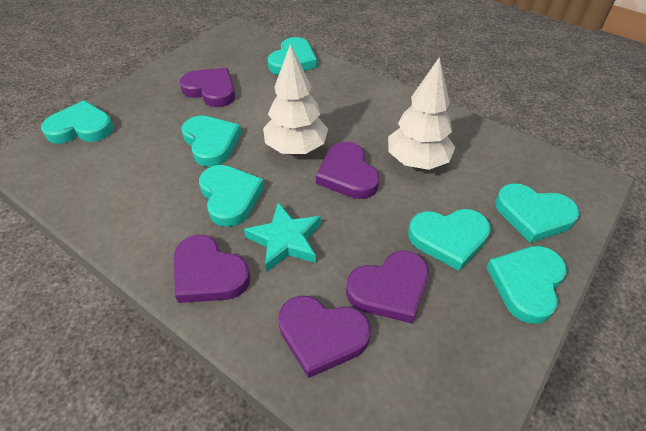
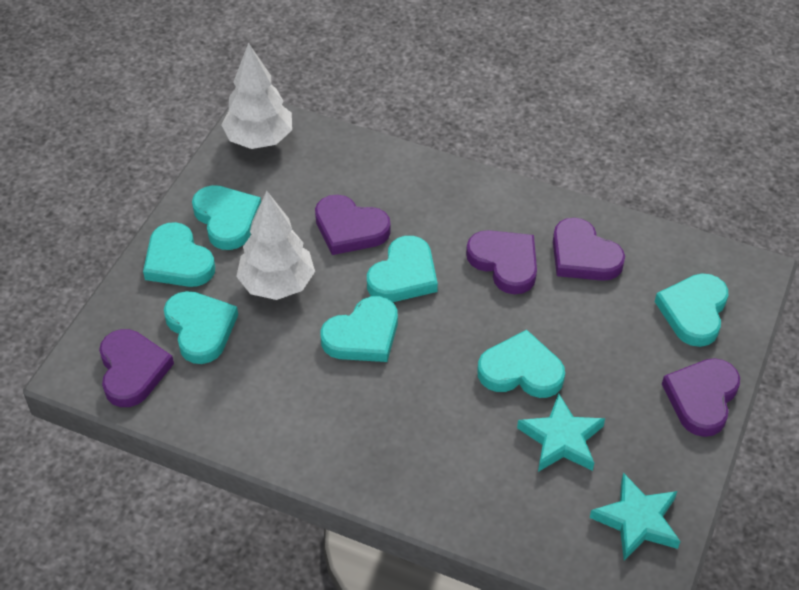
turquoise star: 1 -> 2

